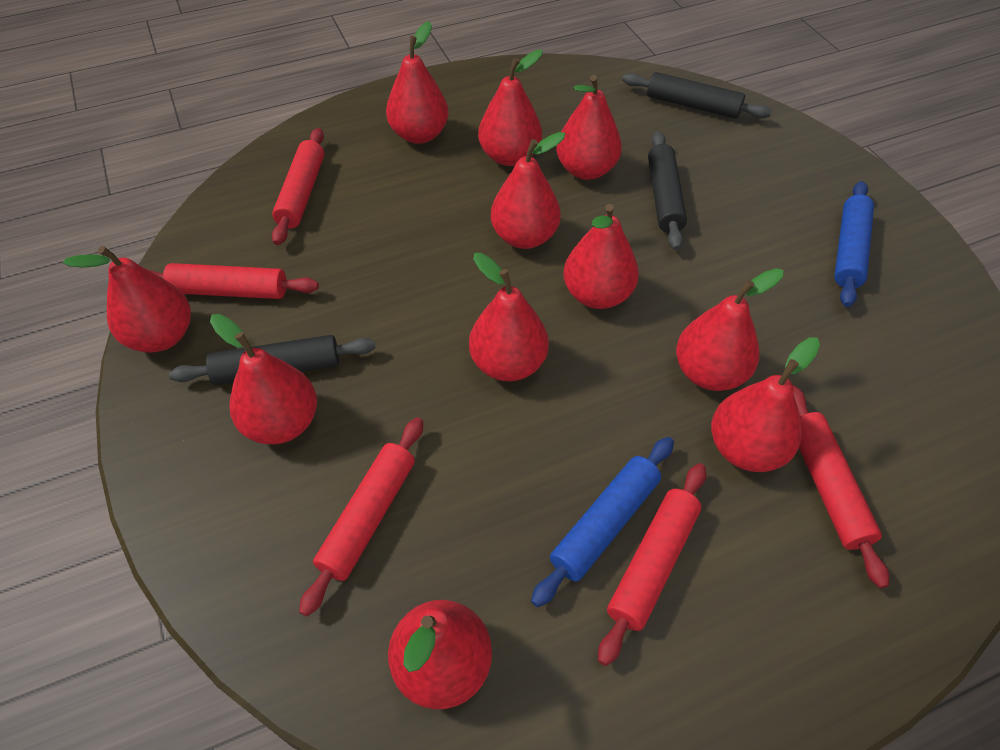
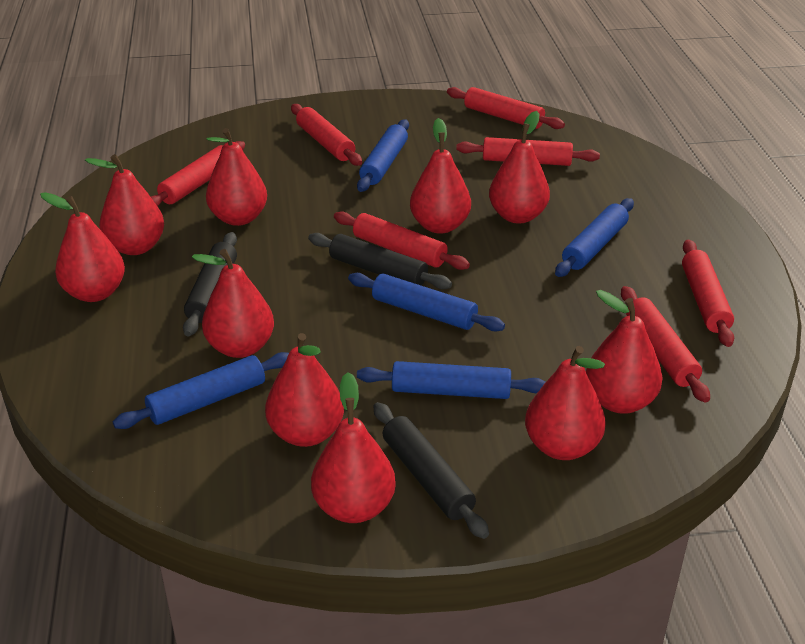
blue rolling pin: 2 -> 5
red pear: 11 -> 10
red rolling pin: 5 -> 7

